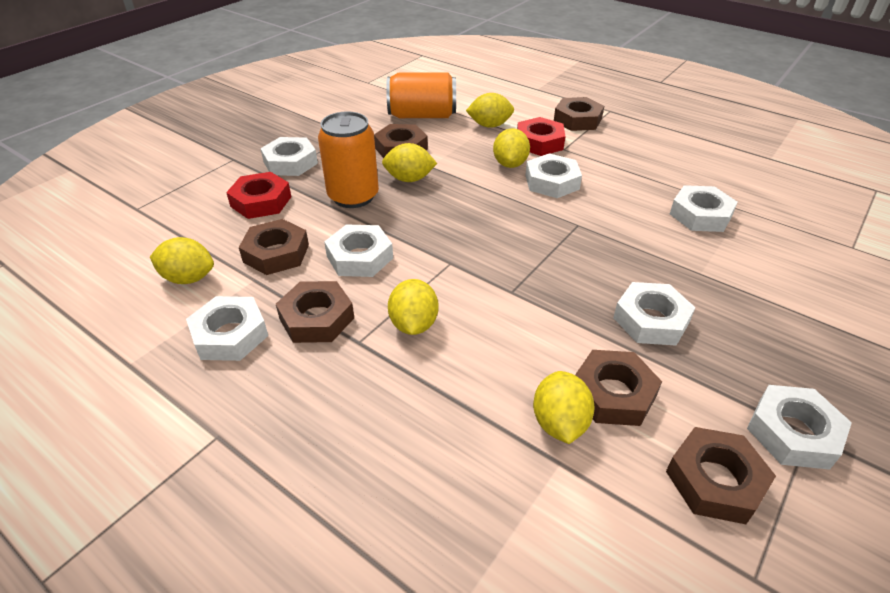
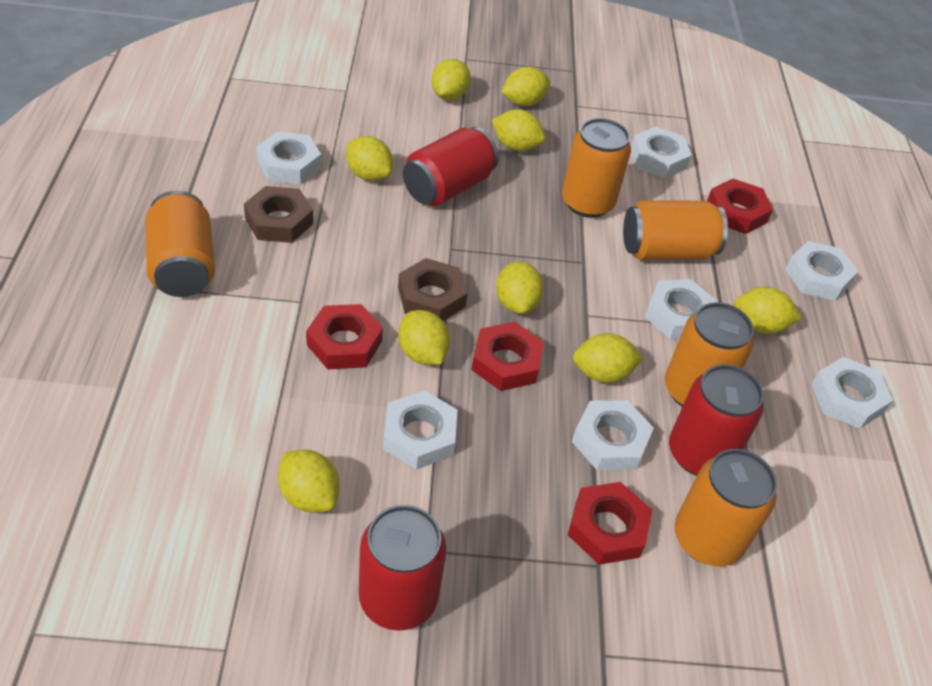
brown nut: 6 -> 2
orange can: 2 -> 5
red can: 0 -> 3
red nut: 2 -> 4
yellow lemon: 6 -> 9

